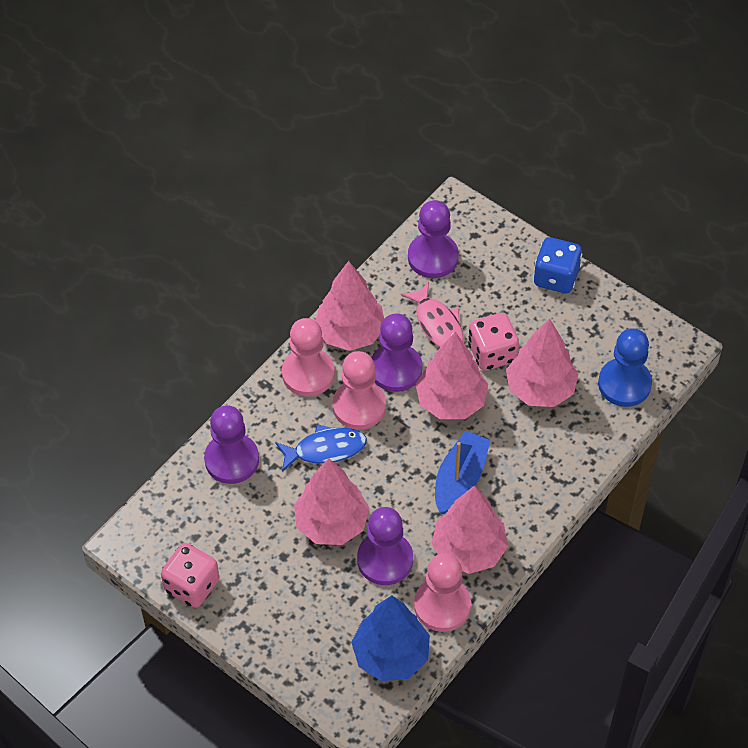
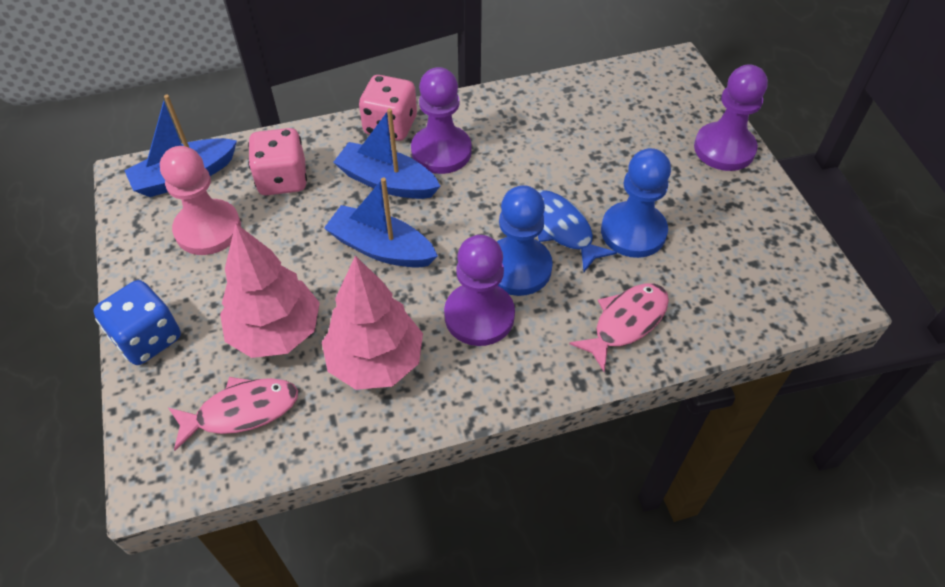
blue boat: 1 -> 3
blue pawn: 1 -> 2
blue tree: 1 -> 0
pink fish: 1 -> 2
pink pawn: 3 -> 1
pink tree: 5 -> 2
purple pawn: 4 -> 3

